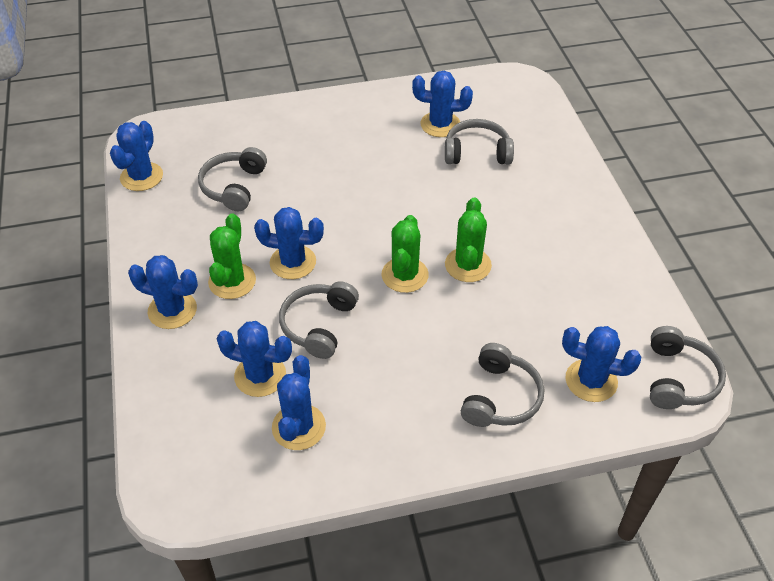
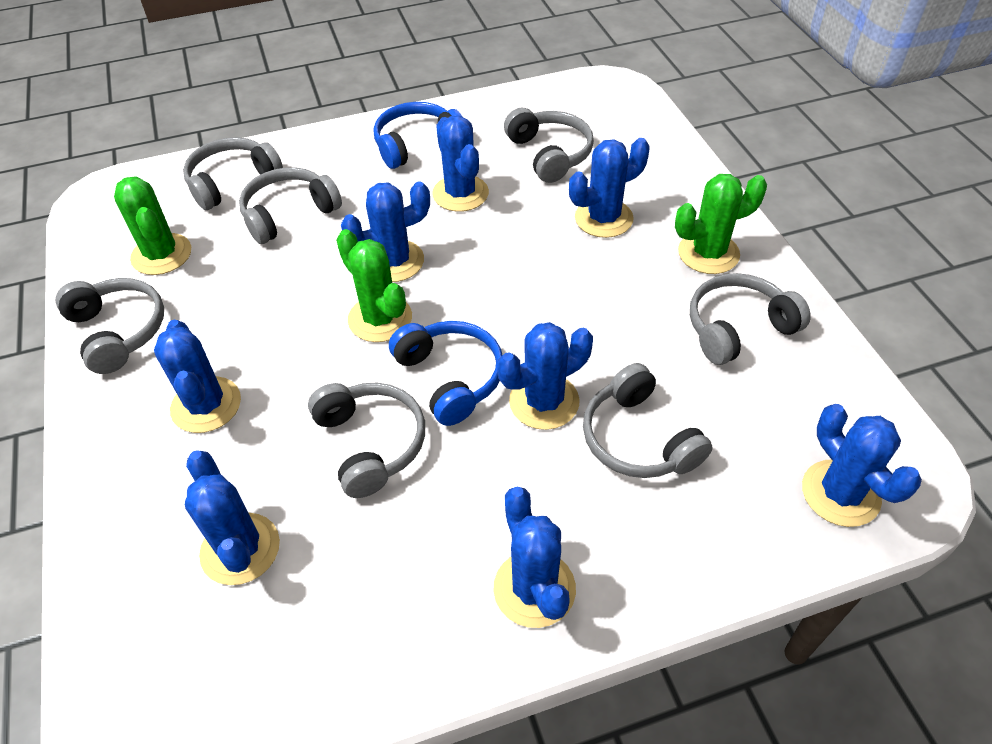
blue cactus: 7 -> 8
blue headphones: 0 -> 2
grey headphones: 5 -> 7

